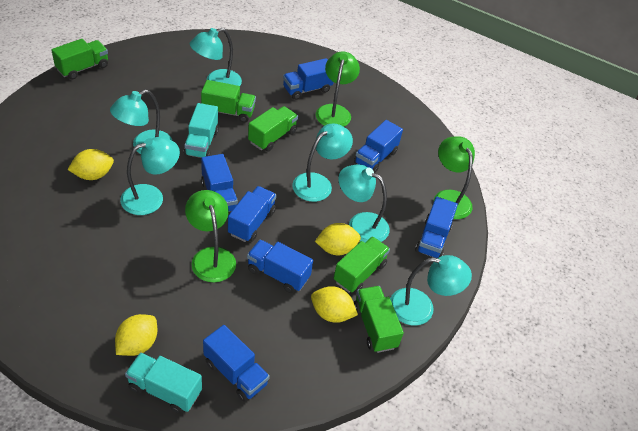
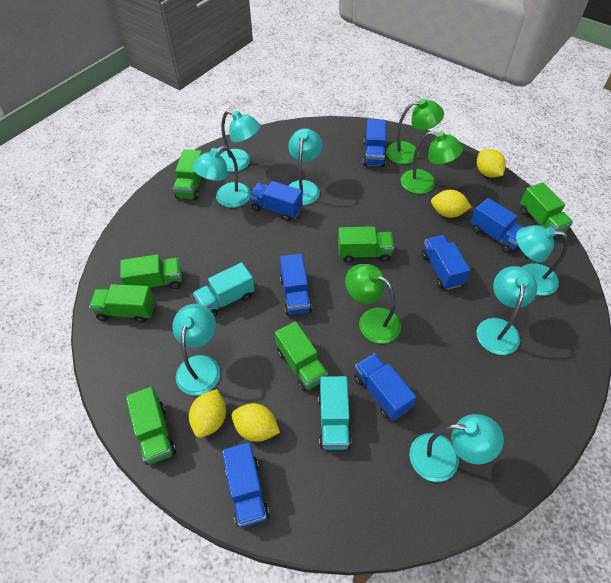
green truck: 5 -> 7
turquoise lamp: 6 -> 7

